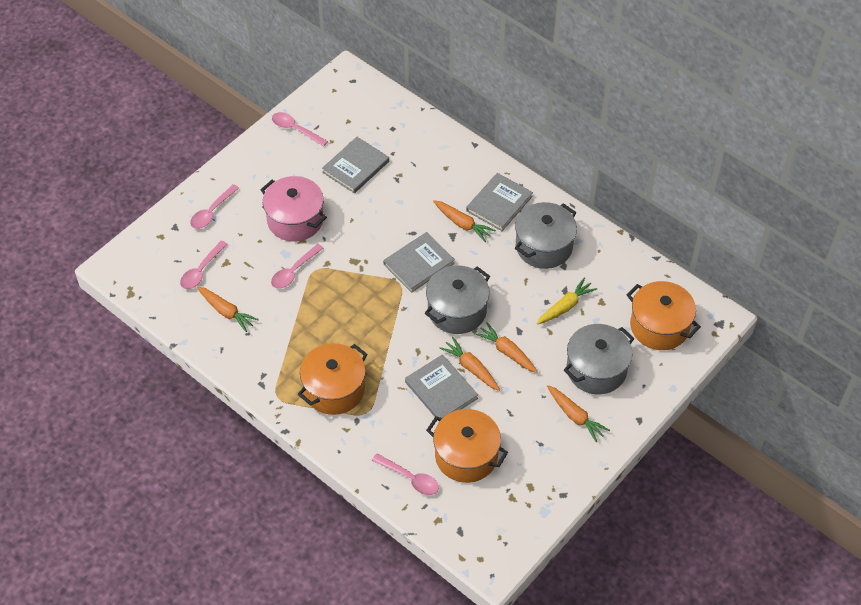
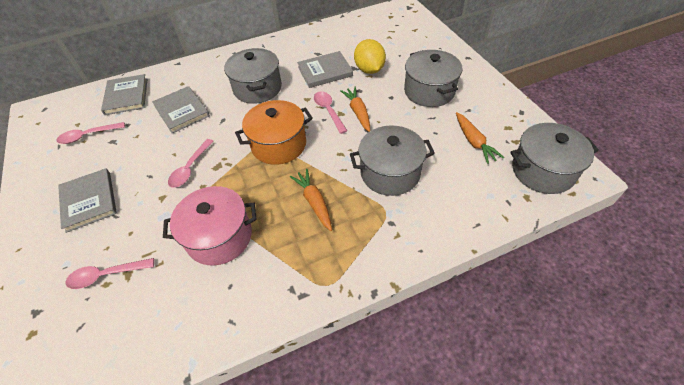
grey pot: 3 -> 4
orange carrot: 5 -> 3
orange pot: 3 -> 1
pink spoon: 5 -> 4
yellow carrot: 1 -> 0
yellow lemon: 0 -> 1

